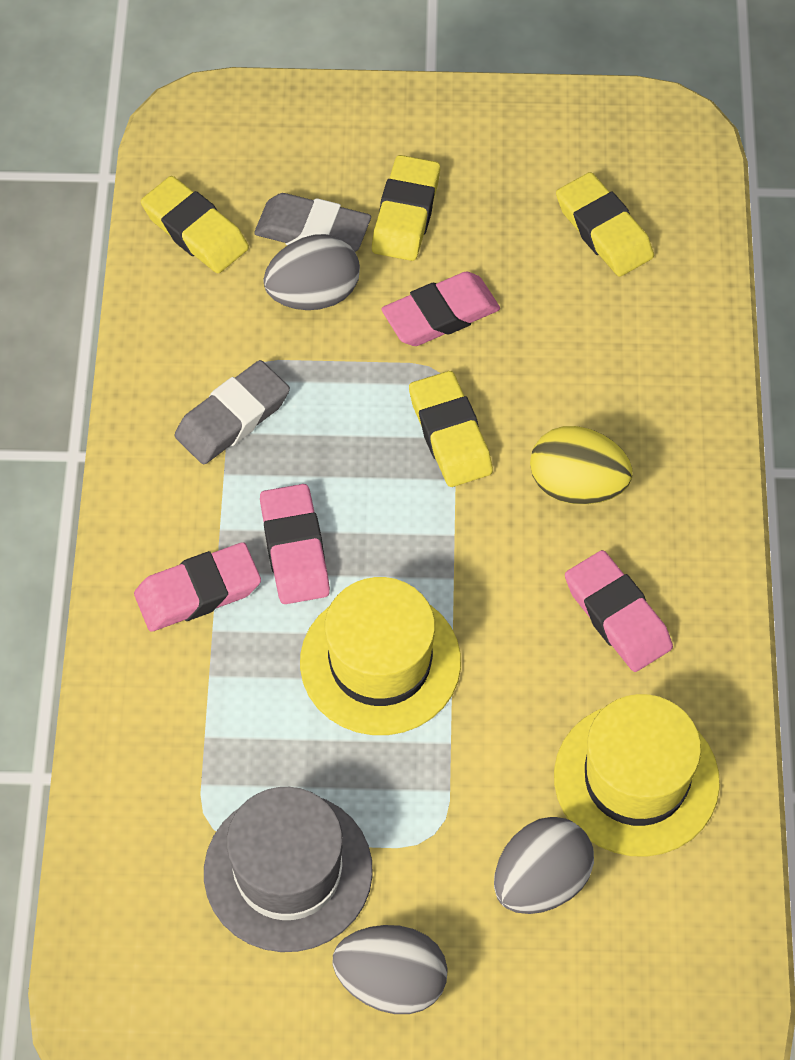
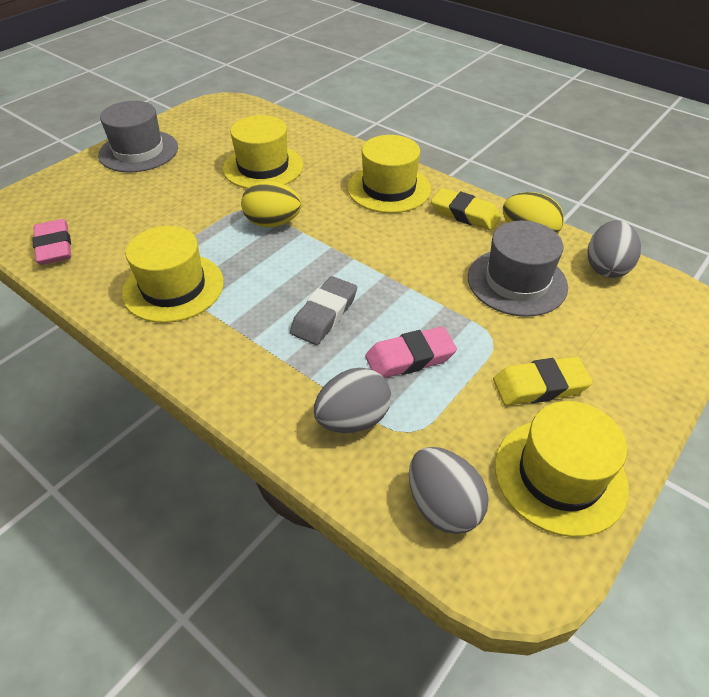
grey eraser: 2 -> 1
grey hat: 1 -> 2
pink eraser: 4 -> 2
yellow egg: 1 -> 2
yellow eraser: 4 -> 2
yellow hat: 2 -> 4

